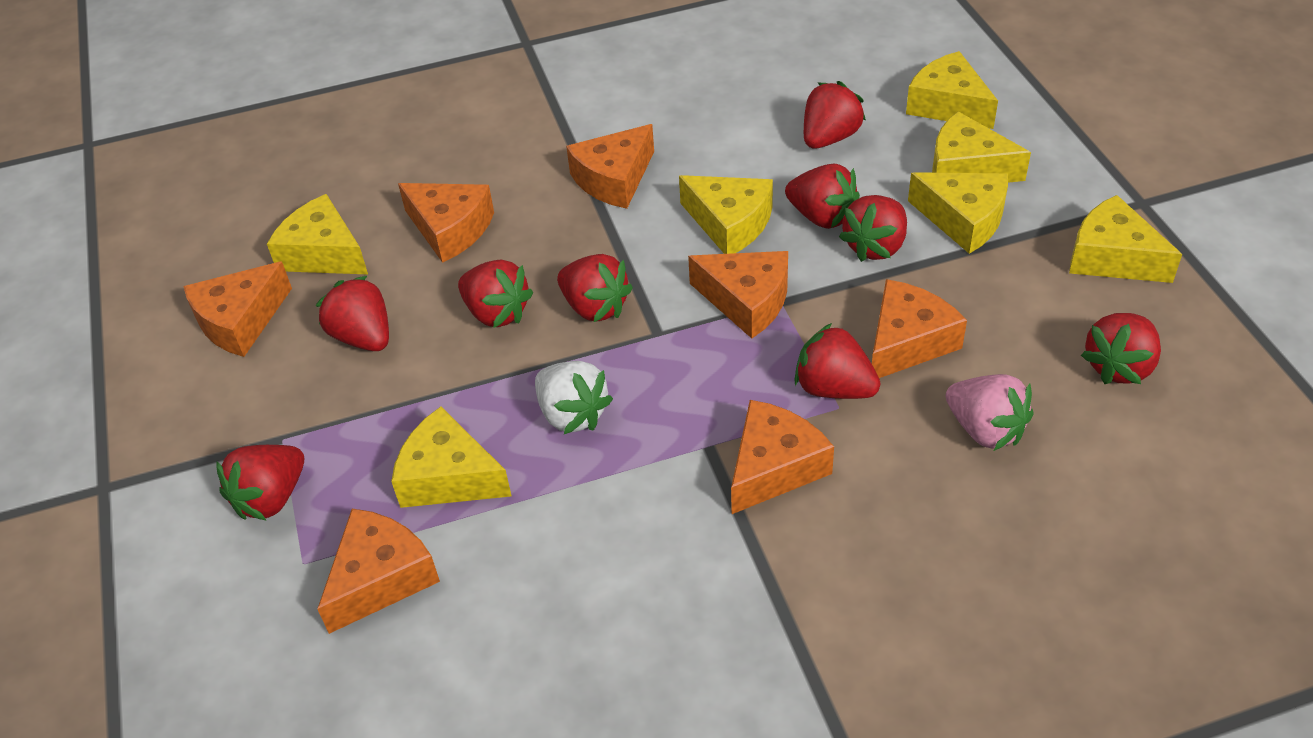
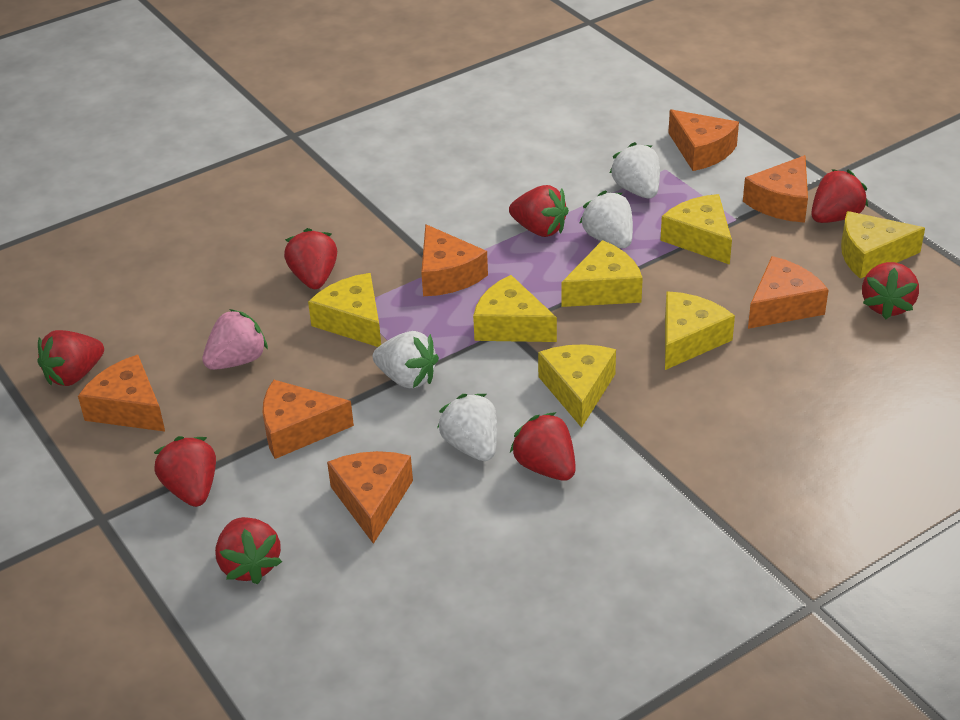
red strawberry: 9 -> 8
white strawberry: 1 -> 4

